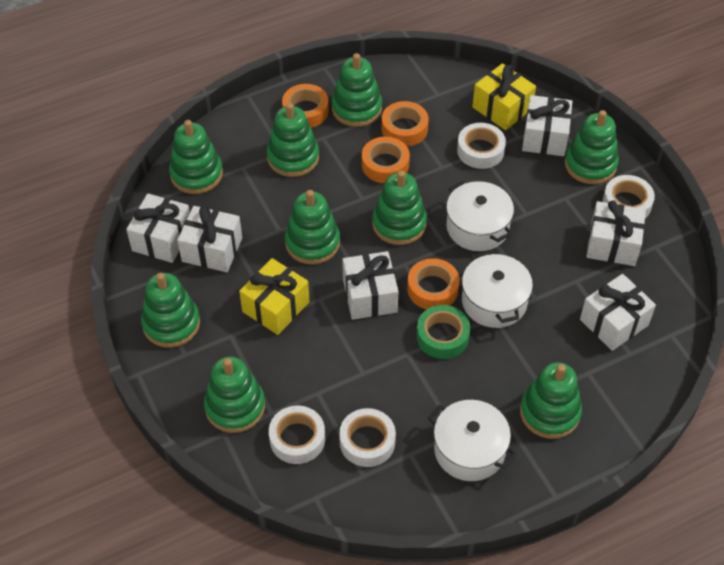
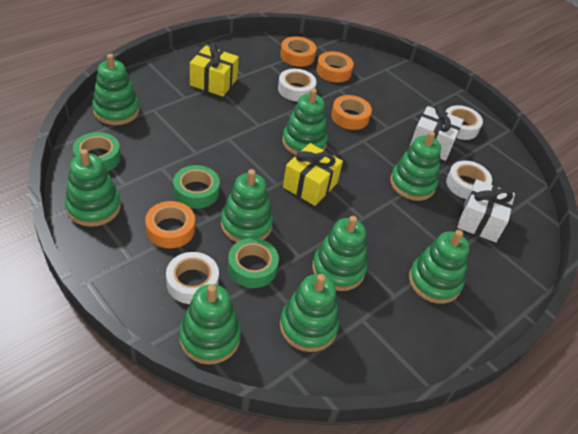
green tape: 1 -> 3
white gift: 6 -> 2
white pot: 3 -> 0

